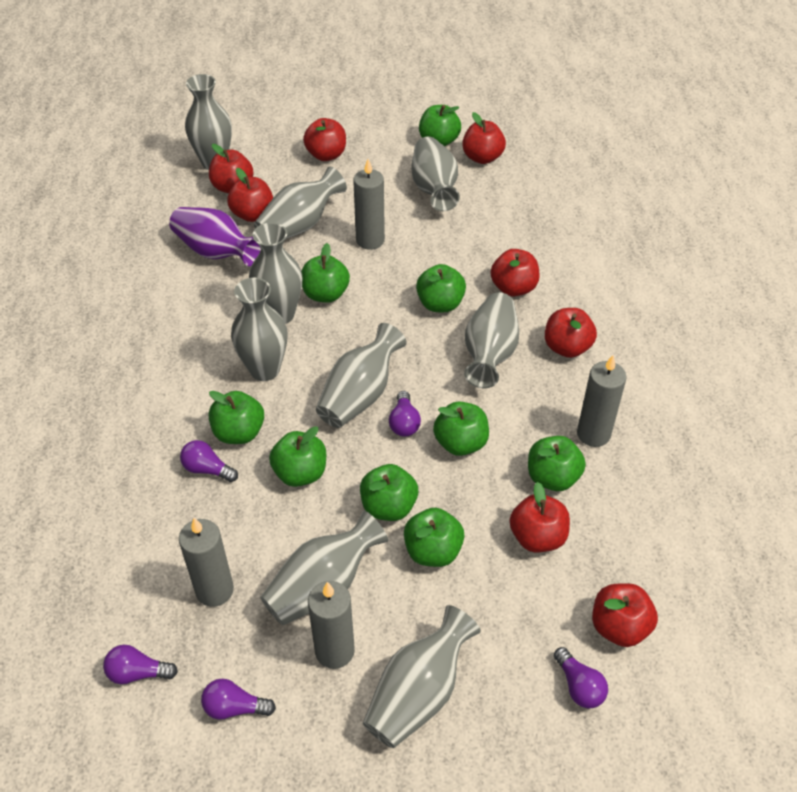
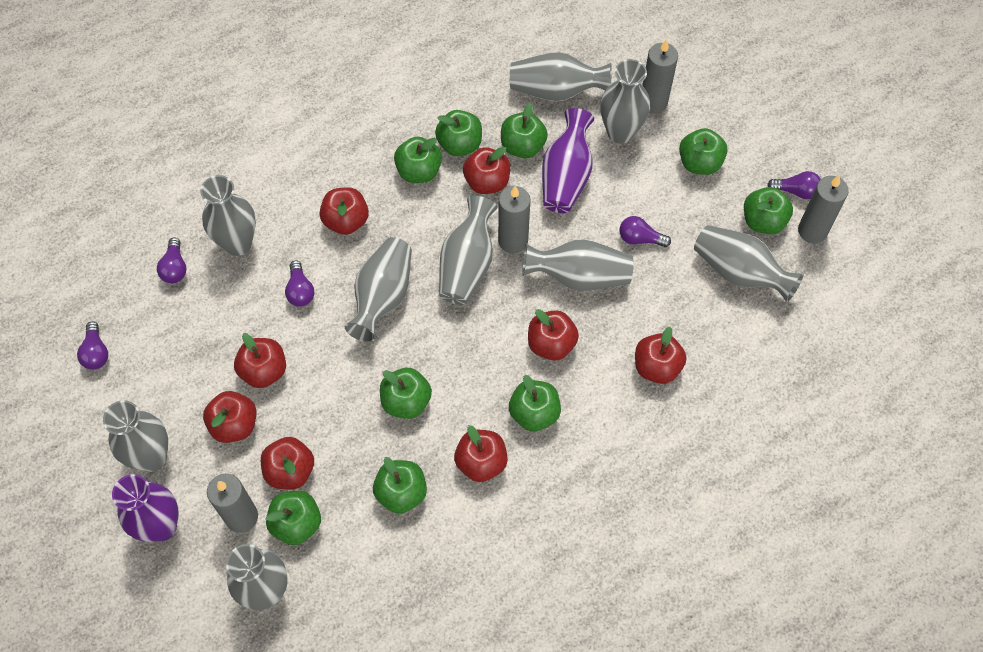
purple vase: 1 -> 2

